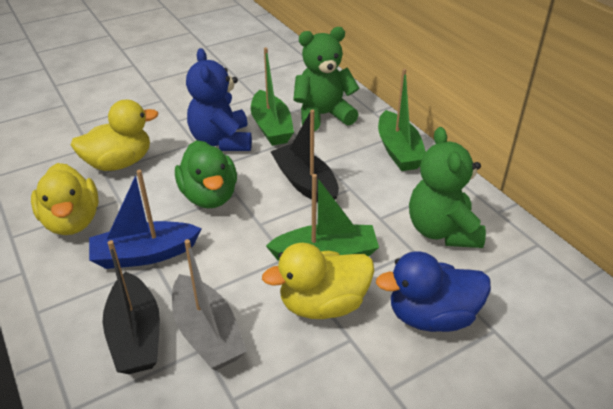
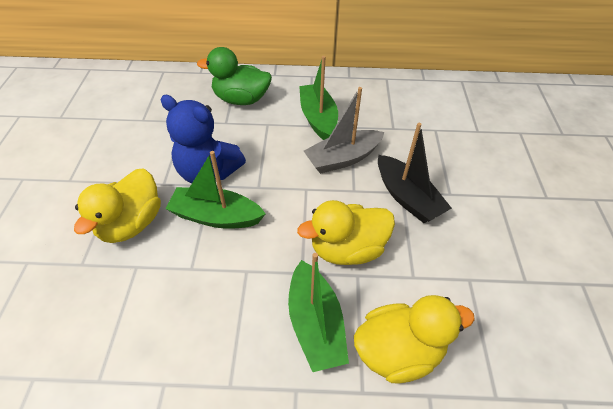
black boat: 2 -> 1
blue boat: 1 -> 0
blue duck: 1 -> 0
green teddy bear: 2 -> 0

